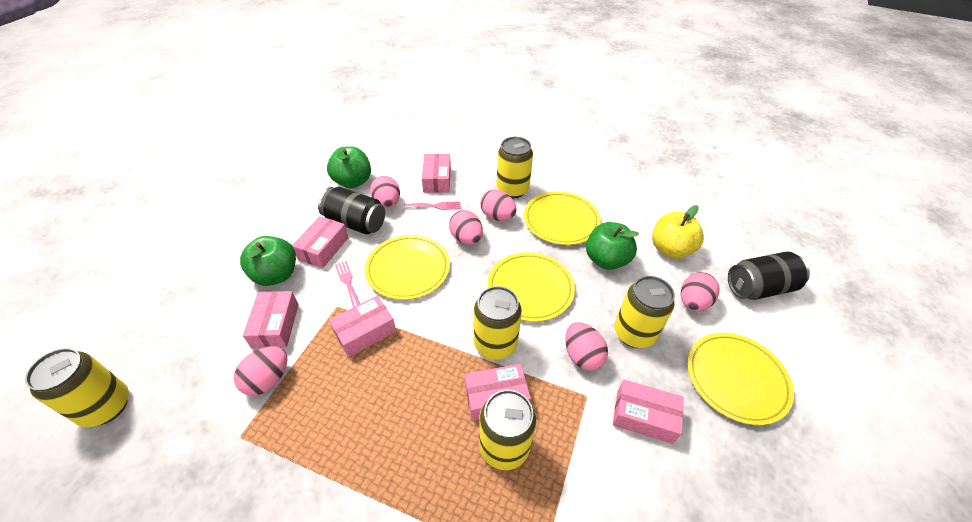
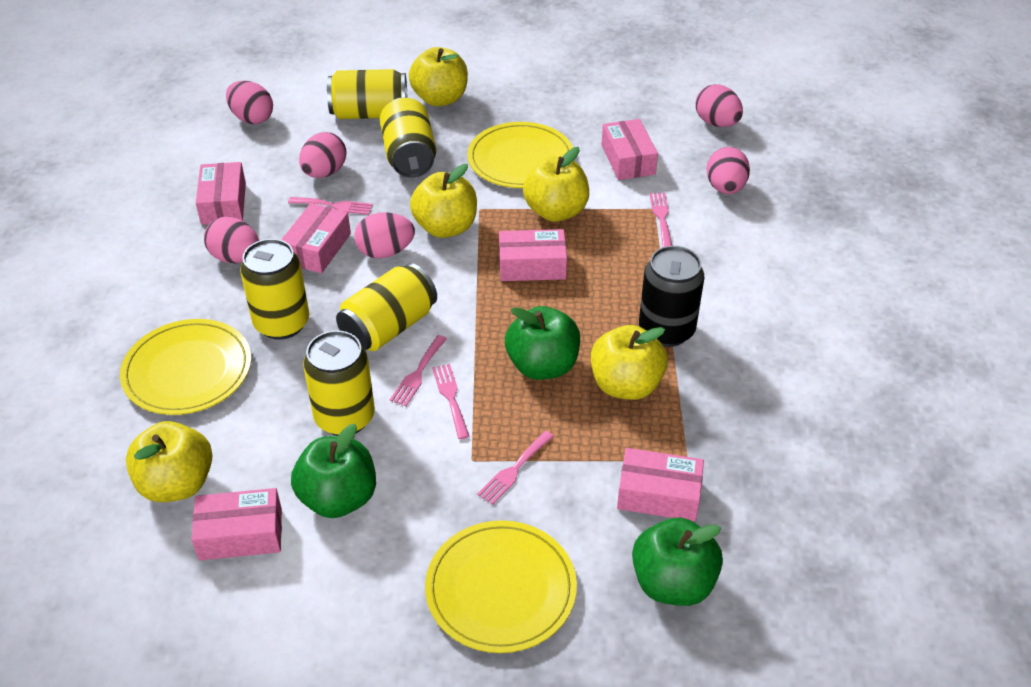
black can: 2 -> 1
pink fork: 2 -> 5
yellow apple: 1 -> 5
yellow plate: 4 -> 3

